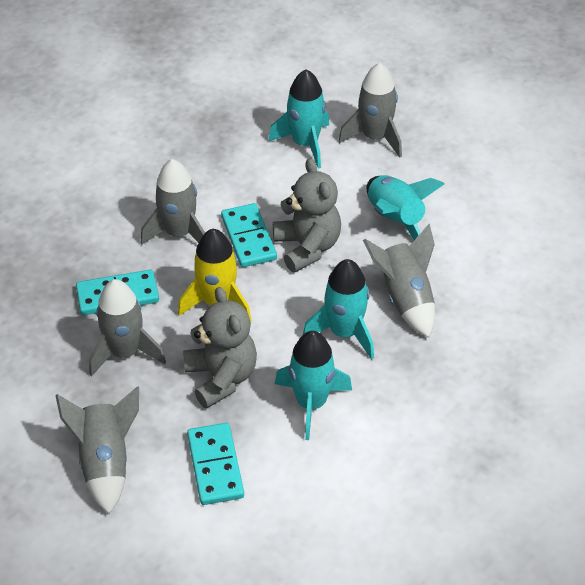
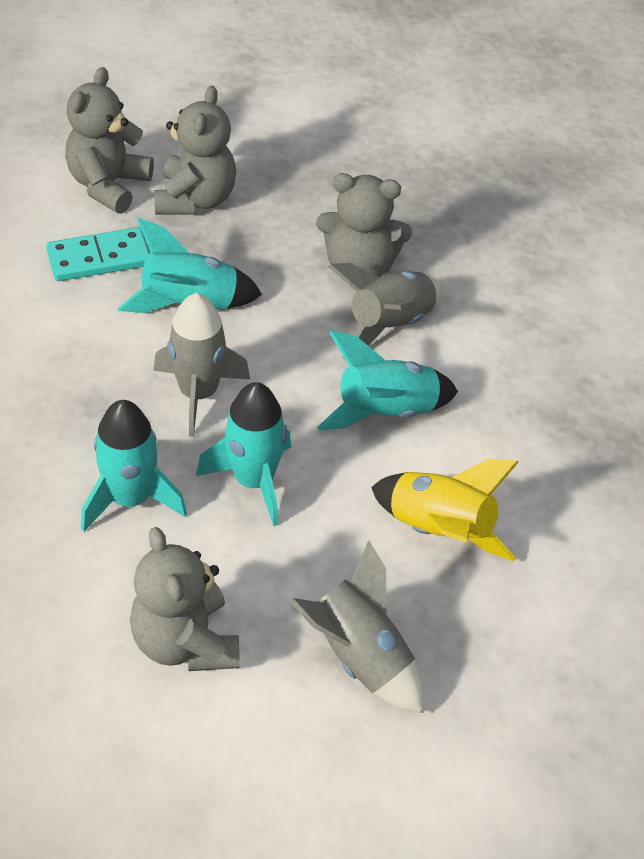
grey rocket: 5 -> 3
grey teddy bear: 2 -> 4
turquoise domino: 3 -> 1

